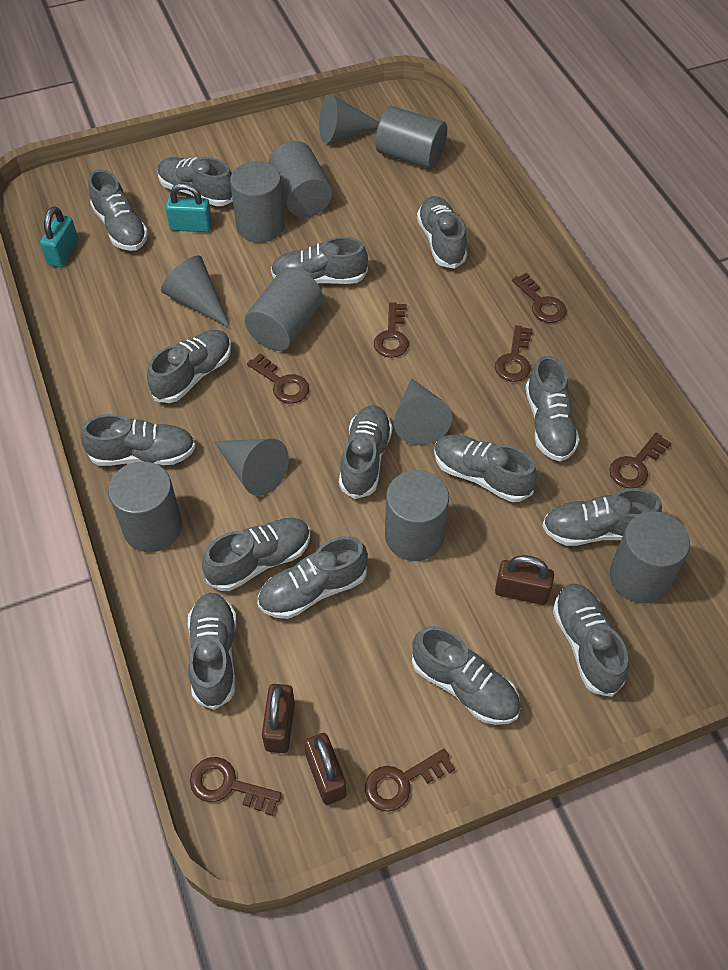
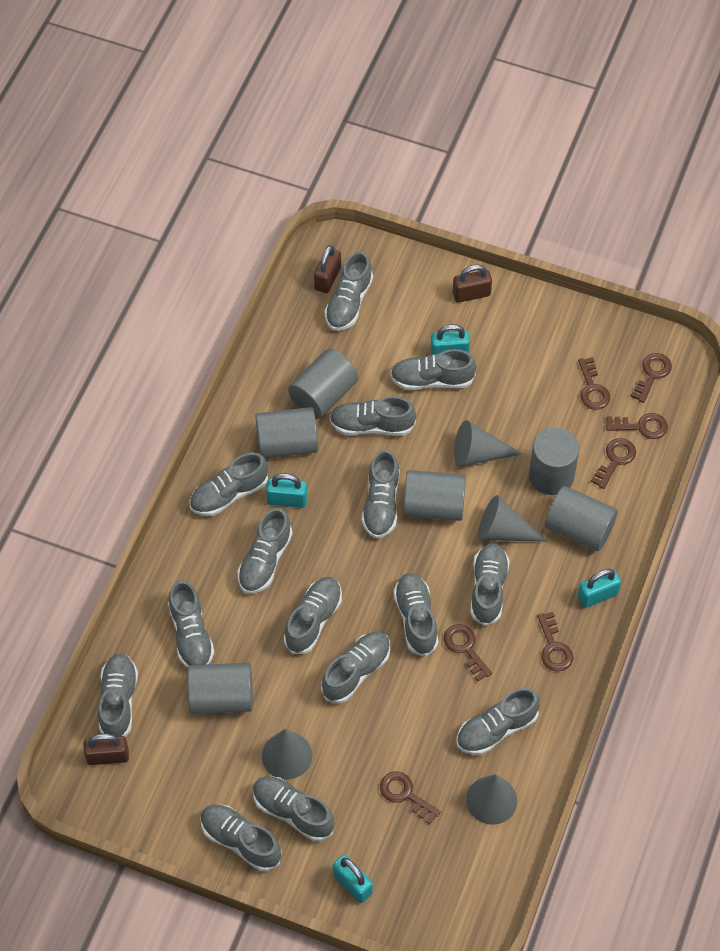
grey cylinder: 7 -> 6
turquoise padlock: 2 -> 4

